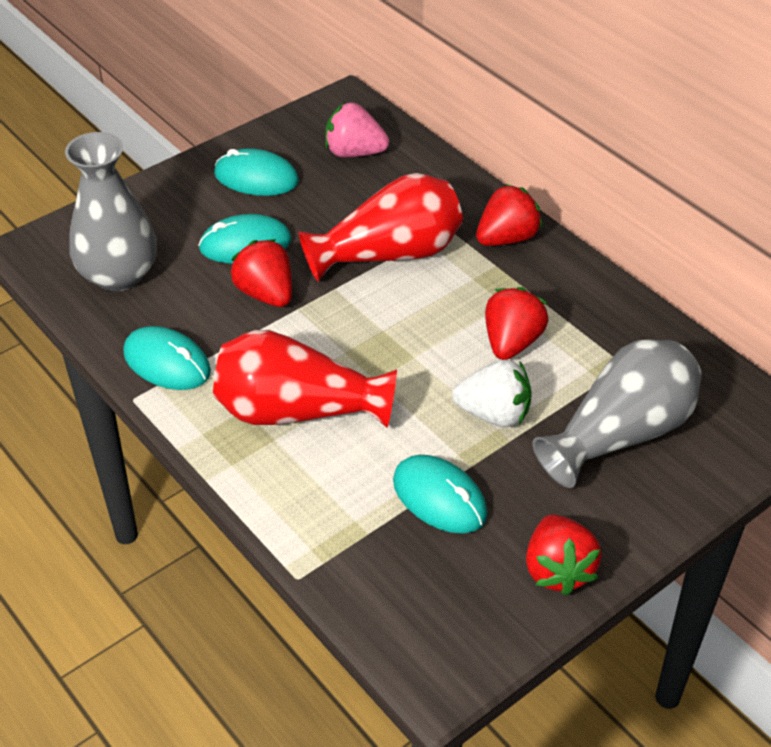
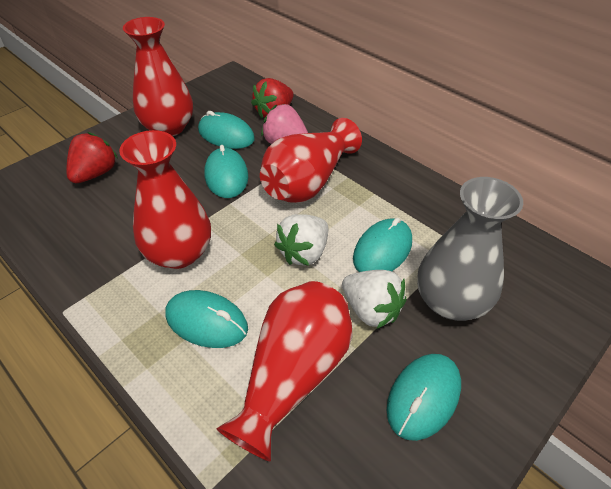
grey vase: 2 -> 1
red strawberry: 4 -> 2
red vase: 2 -> 4
turquoise mouse: 4 -> 5
white strawberry: 1 -> 2

